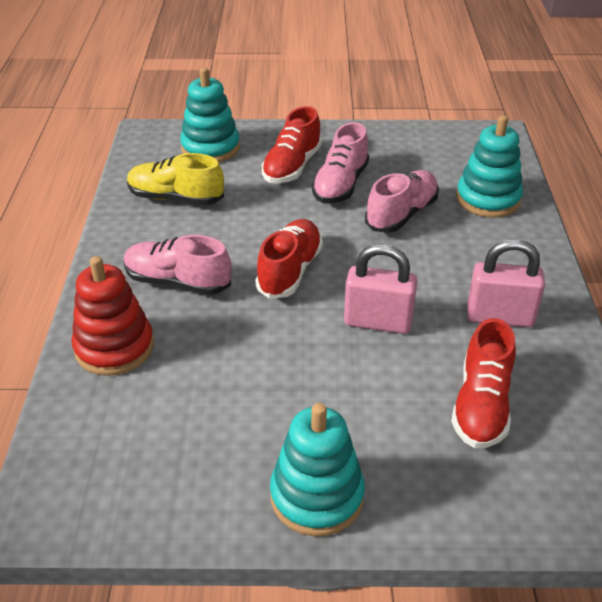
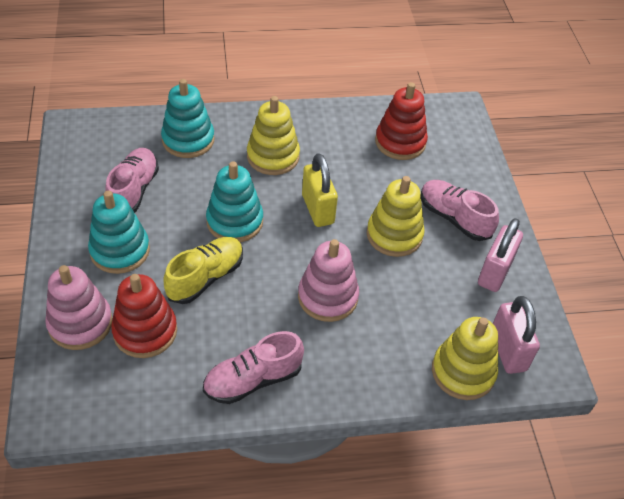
pink stacking toy: 0 -> 2
red shoe: 3 -> 0
red stacking toy: 1 -> 2
yellow padlock: 0 -> 1
yellow stacking toy: 0 -> 3

